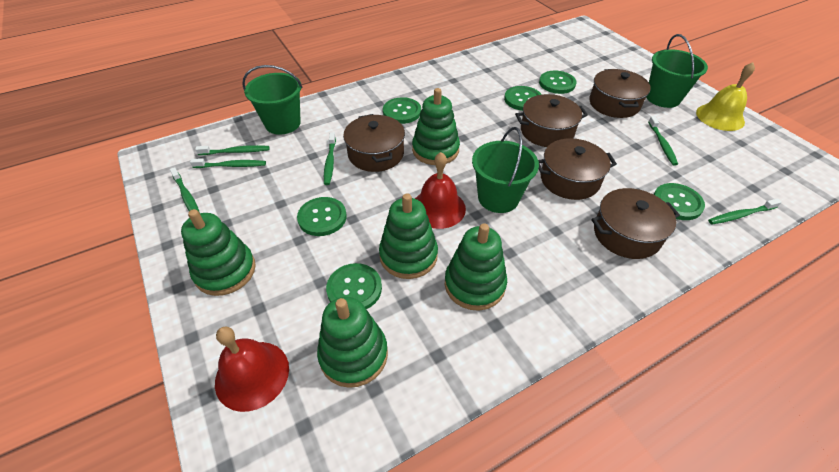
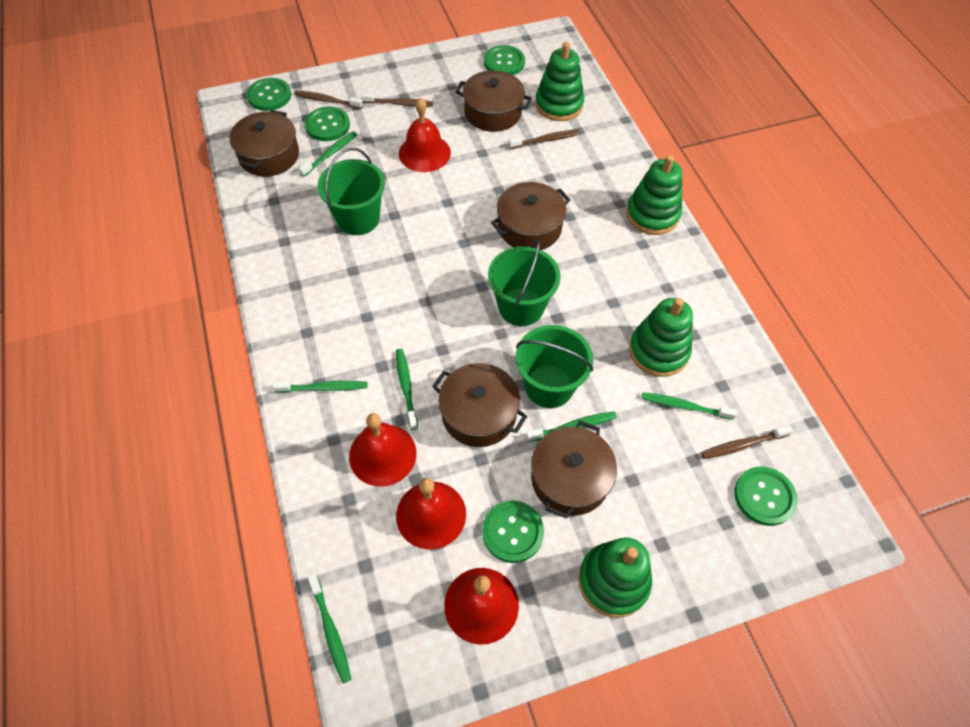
brown toothbrush: 0 -> 4
green button: 6 -> 5
green stacking toy: 5 -> 4
red bell: 2 -> 4
yellow bell: 1 -> 0

